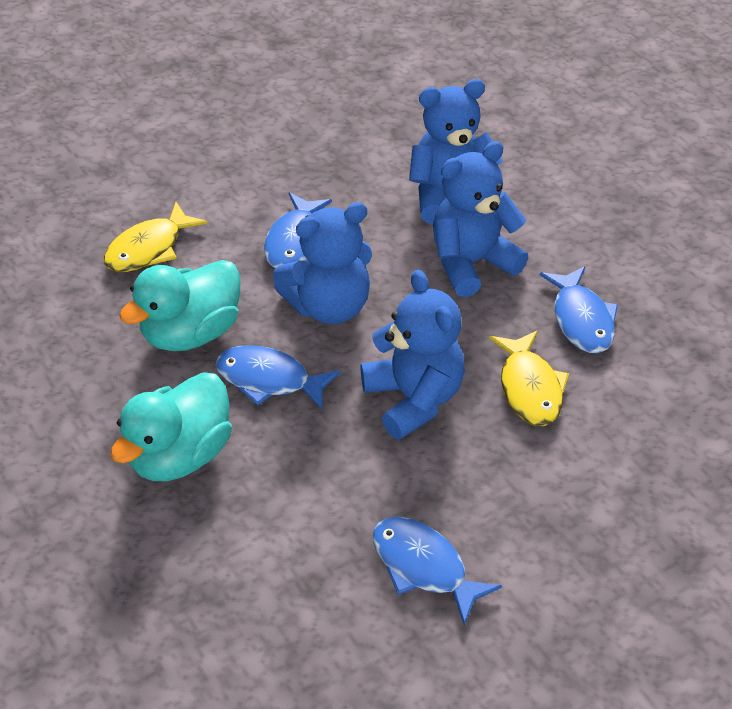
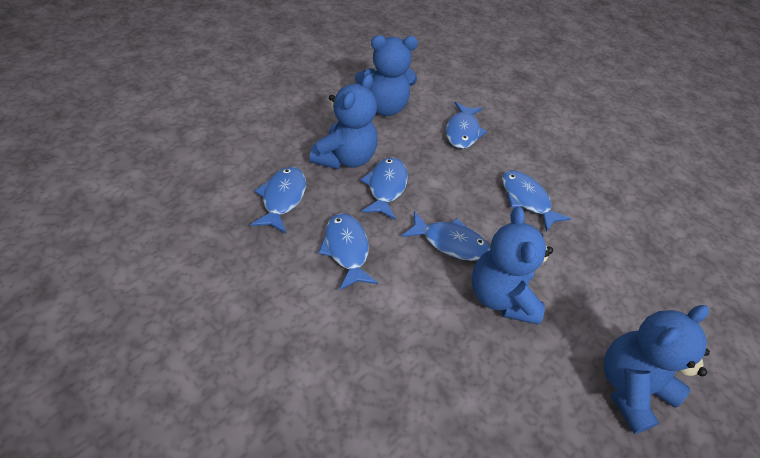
blue fish: 4 -> 6
turquoise duck: 2 -> 0
yellow fish: 2 -> 0

